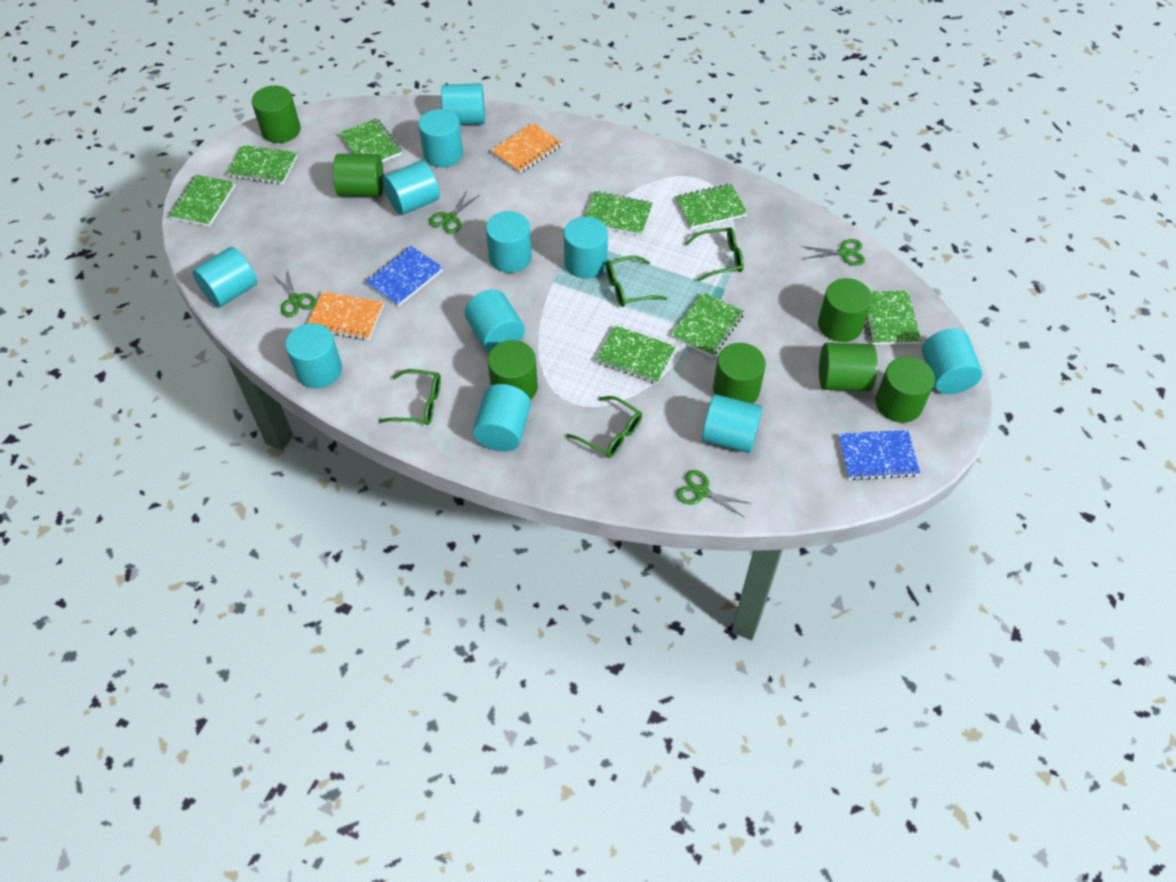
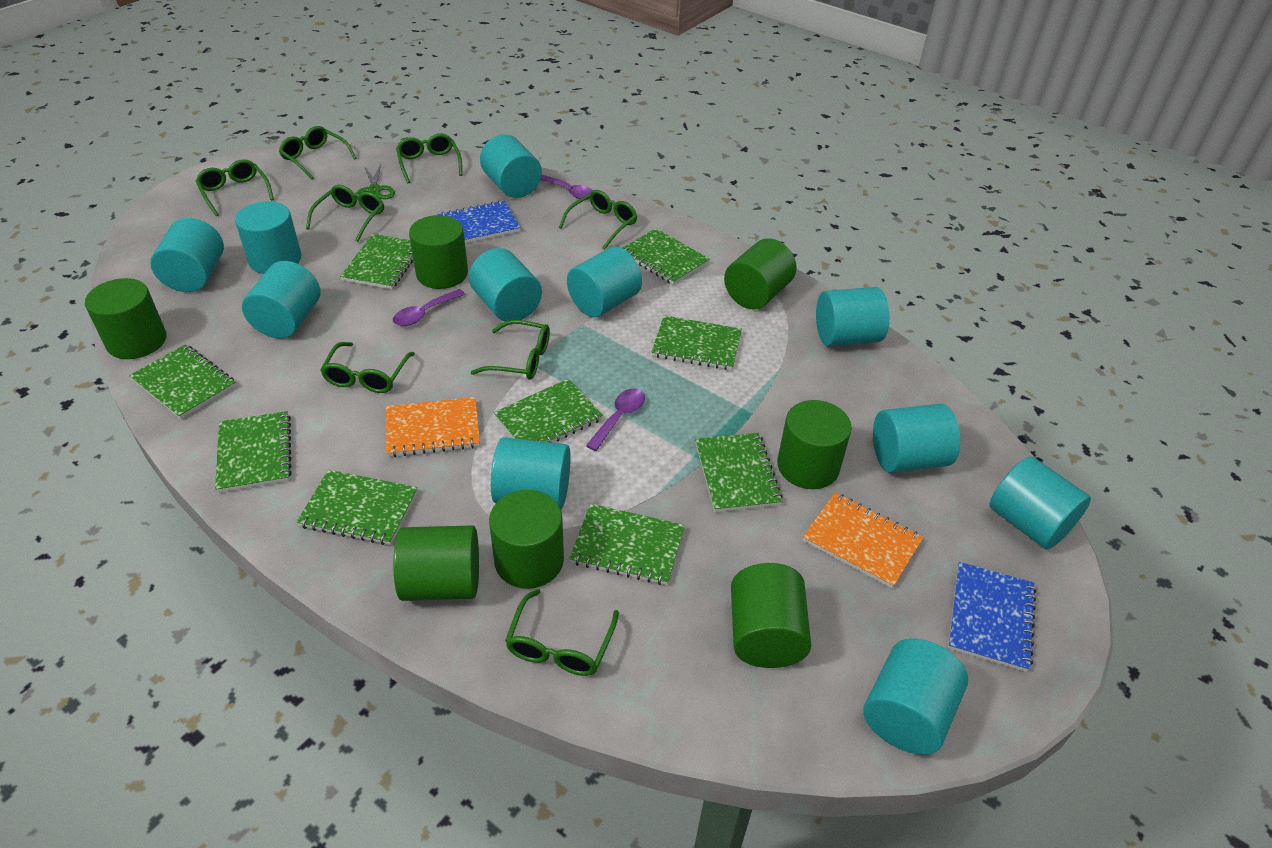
green glasses: 4 -> 8
green notebook: 8 -> 9
green scissors: 4 -> 1
purple spoon: 0 -> 3

